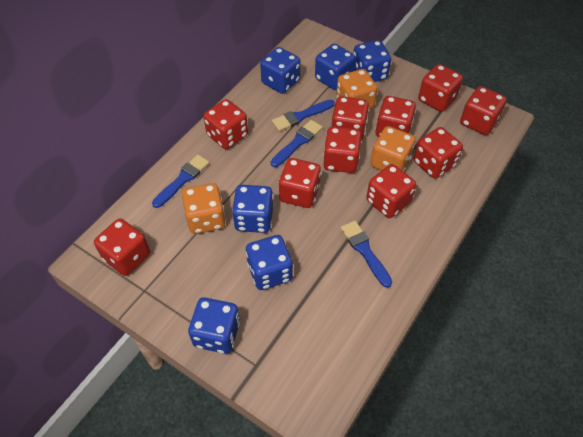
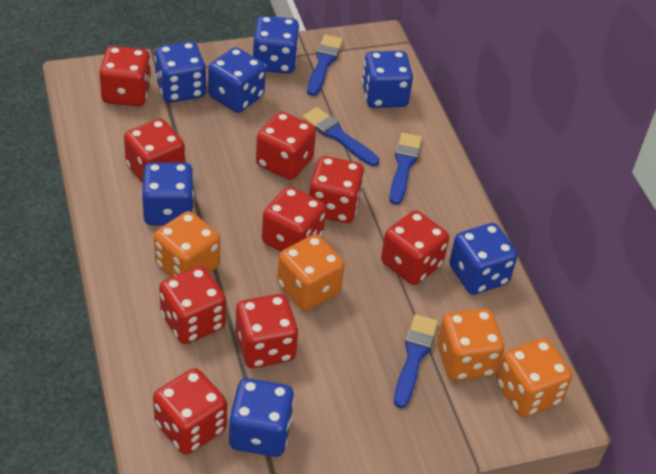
blue dice: 6 -> 7
orange dice: 3 -> 4
red dice: 10 -> 9

